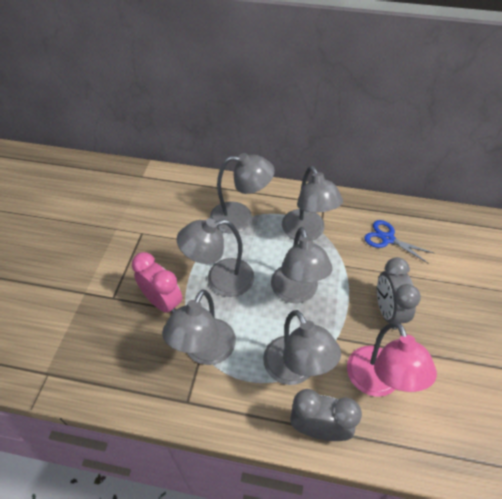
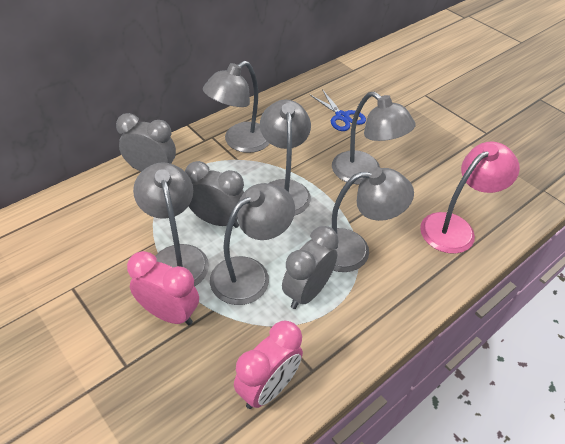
grey clock: 2 -> 3
pink clock: 1 -> 2

